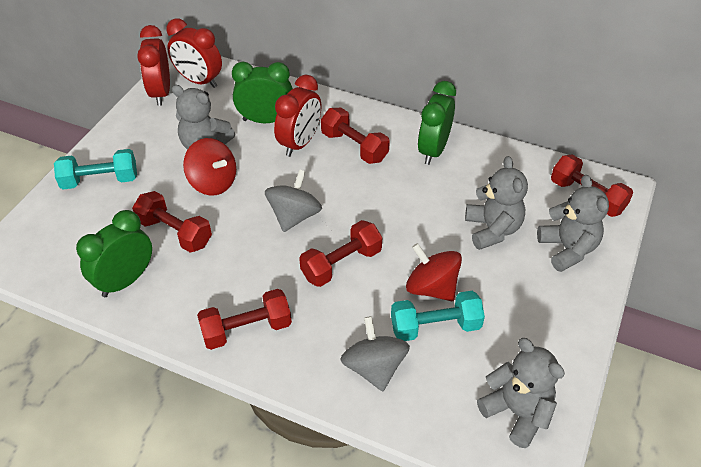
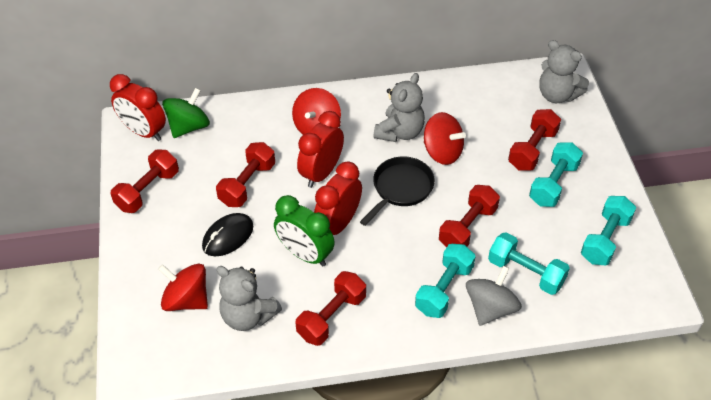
black mouse: 0 -> 1
black pan: 0 -> 1
green clock: 3 -> 1
green spinning top: 0 -> 1
grey spinning top: 2 -> 1
grey teddy bear: 4 -> 3
red spinning top: 2 -> 3
turquoise dumbbell: 2 -> 4

